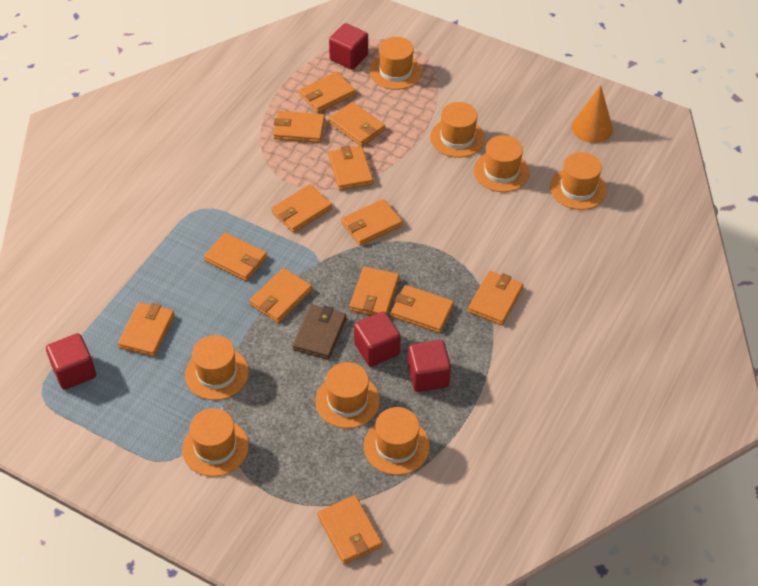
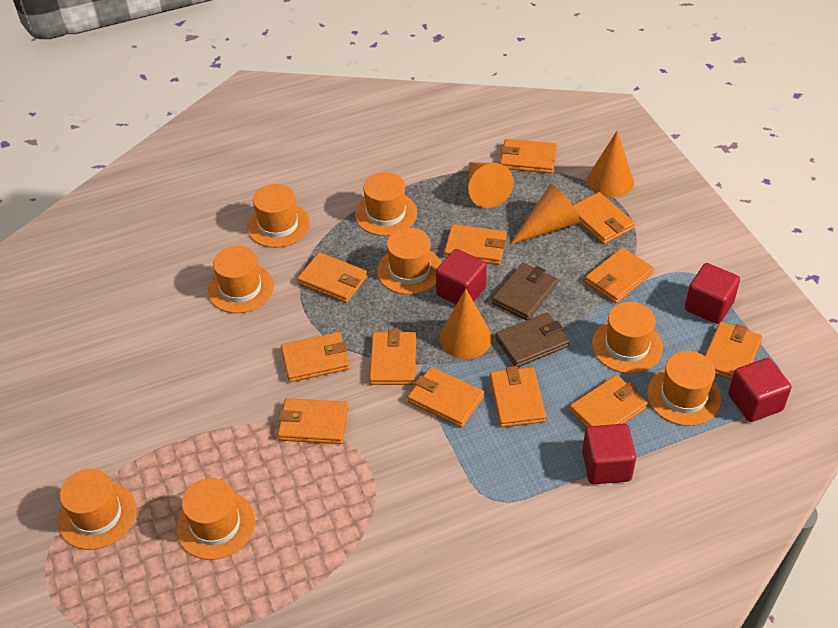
brown wallet: 1 -> 2
orange cone: 1 -> 4
orange wallet: 13 -> 12

